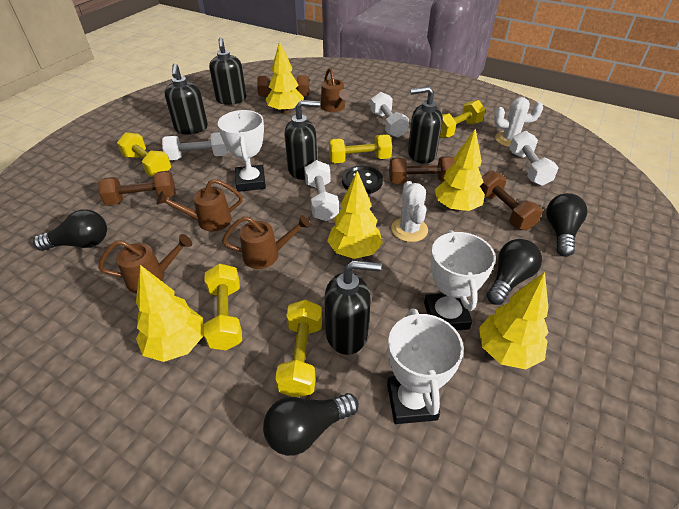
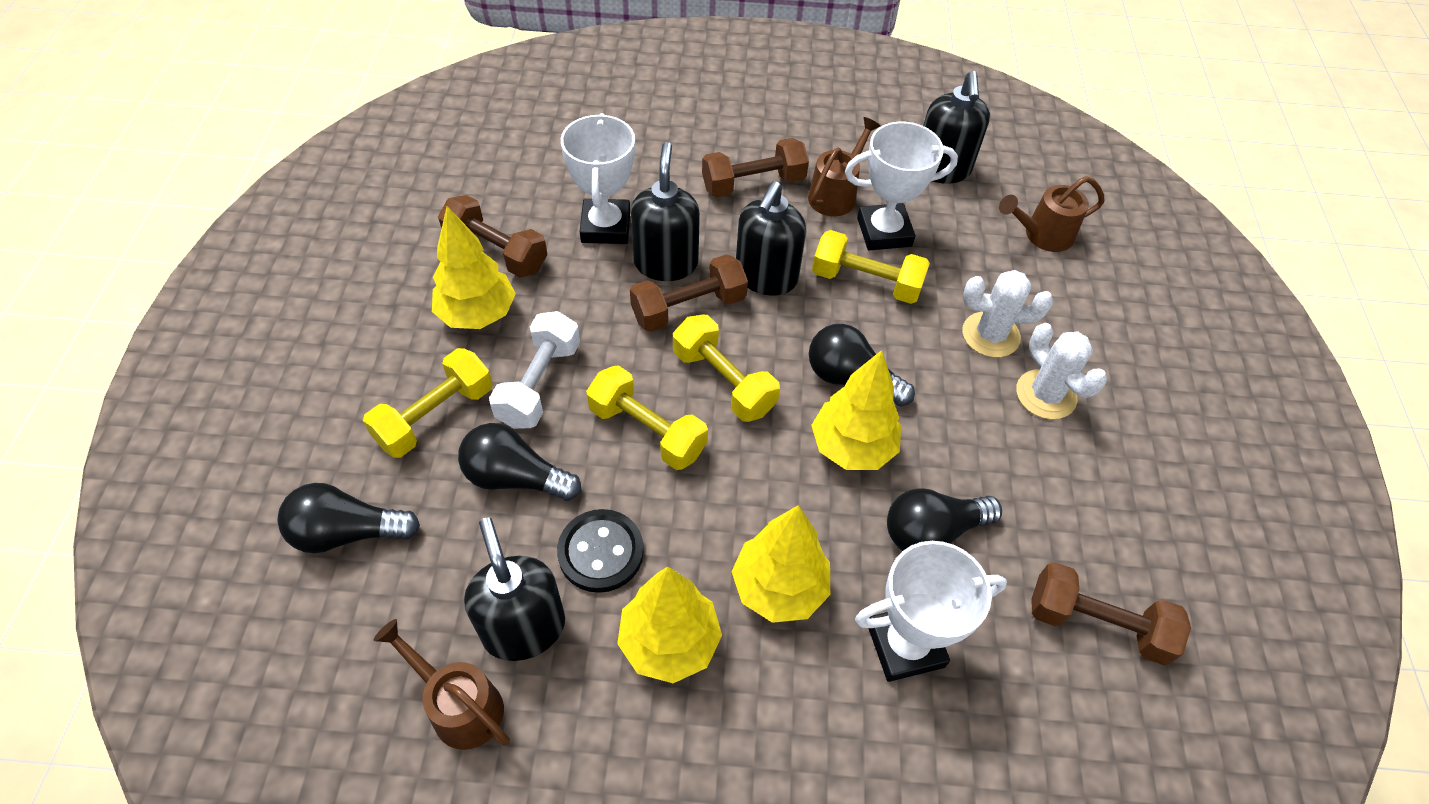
black soap dispenser: 5 -> 4
brown watering can: 4 -> 3
white dumbbell: 4 -> 1
yellow dumbbell: 5 -> 4
yellow tree: 5 -> 4

